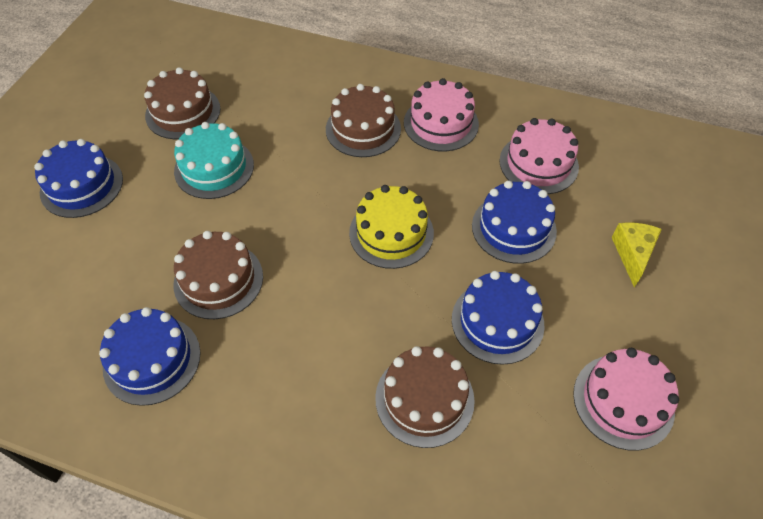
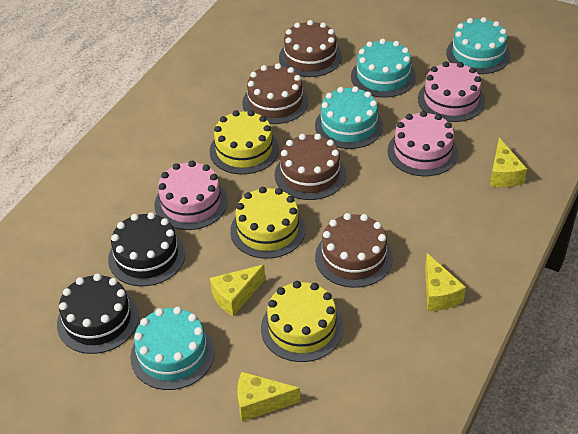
black cake: 0 -> 2
blue cake: 4 -> 0
turquoise cake: 1 -> 4
yellow cake: 1 -> 3
yellow cheese: 1 -> 4

